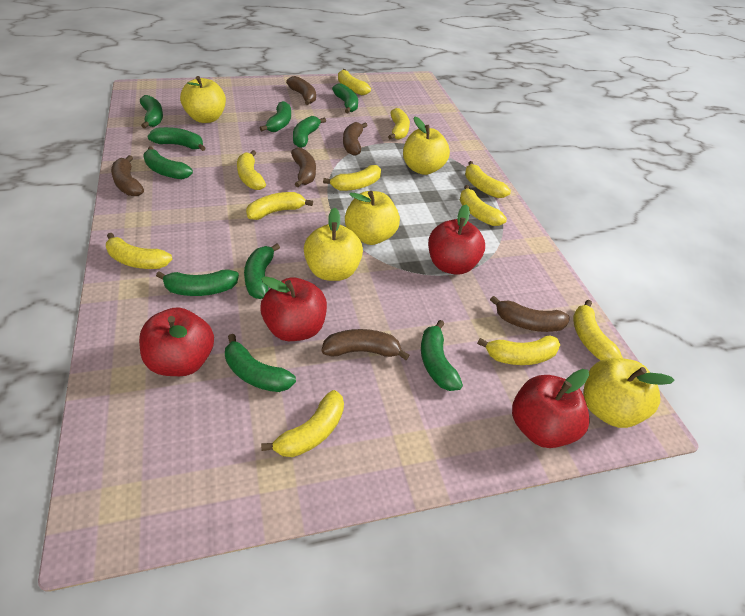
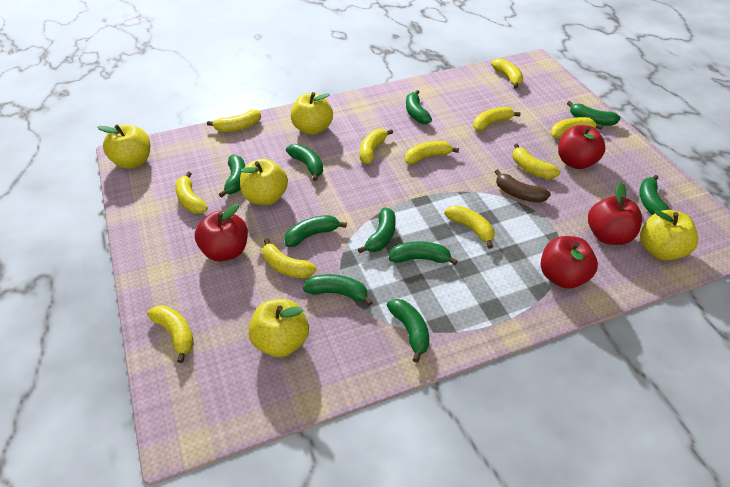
brown banana: 6 -> 1

